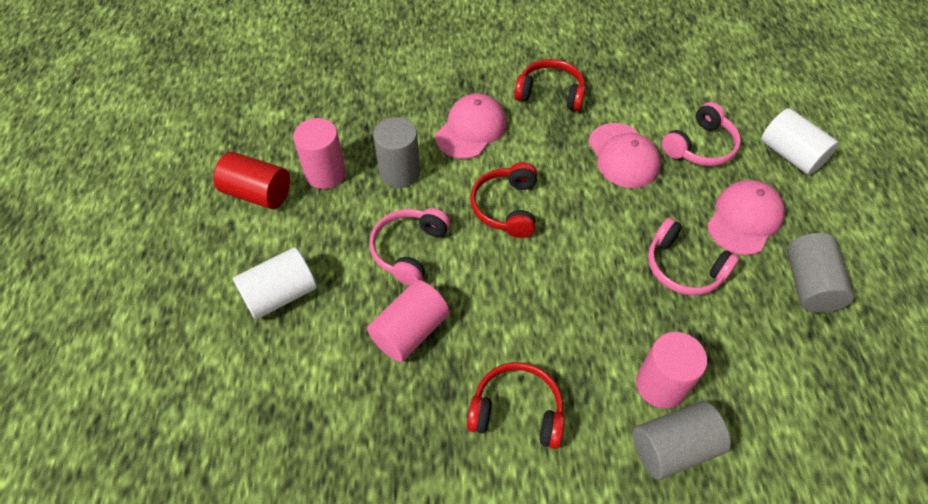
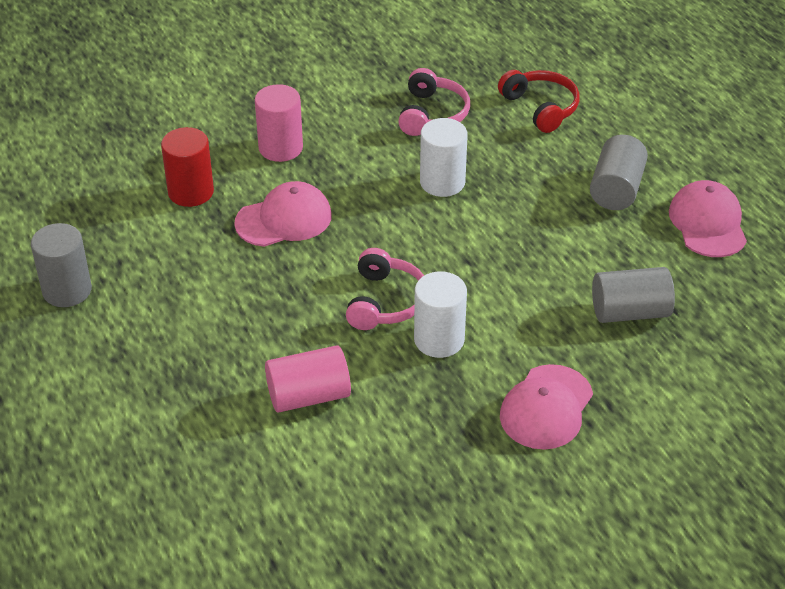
pink cylinder: 3 -> 2
pink headphones: 3 -> 2
red headphones: 3 -> 1

